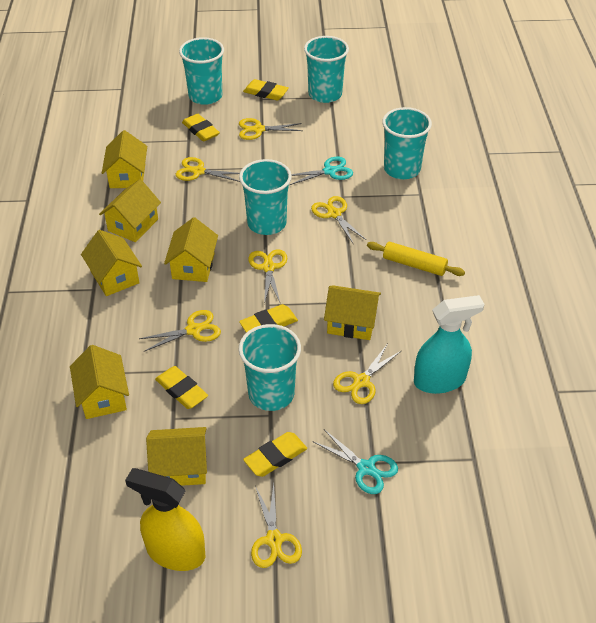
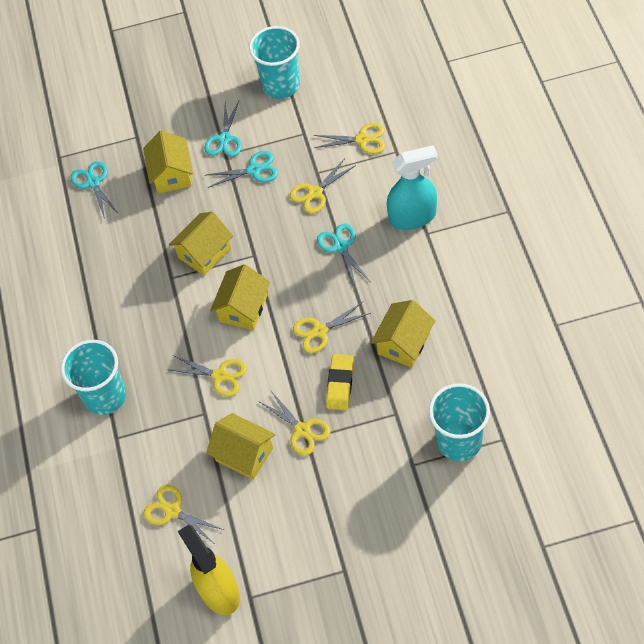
turquoise cup: 5 -> 3
turquoise scissors: 2 -> 4
yellow eraser: 5 -> 1
yellow house: 7 -> 5
yellow rolling pin: 1 -> 0
yellow scissors: 7 -> 6

